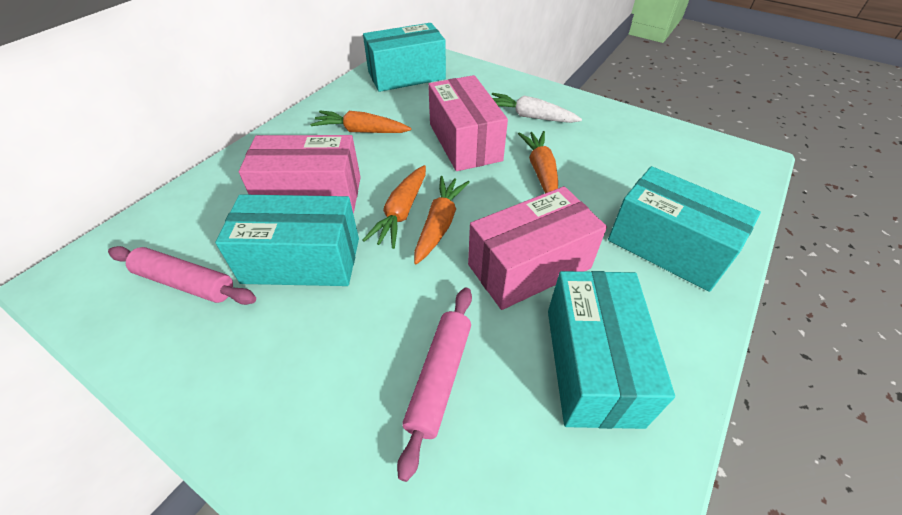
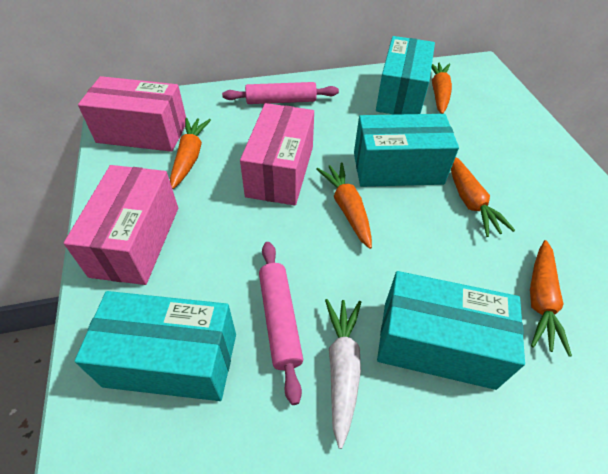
orange carrot: 4 -> 5

